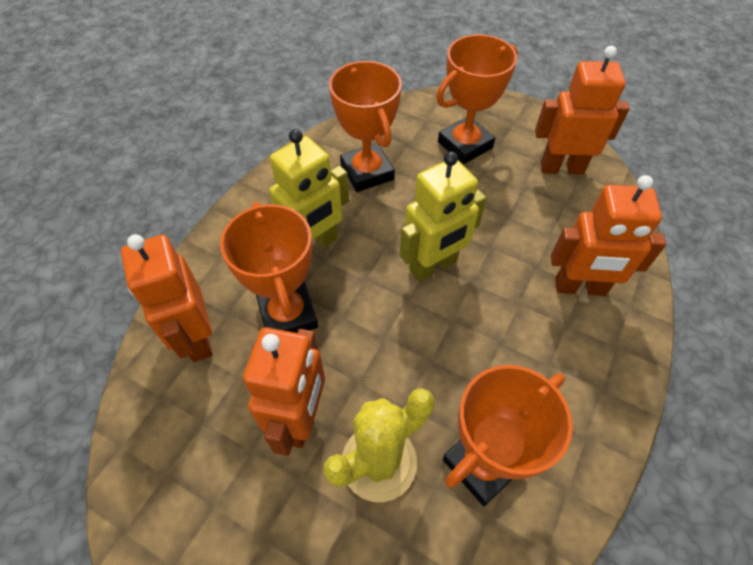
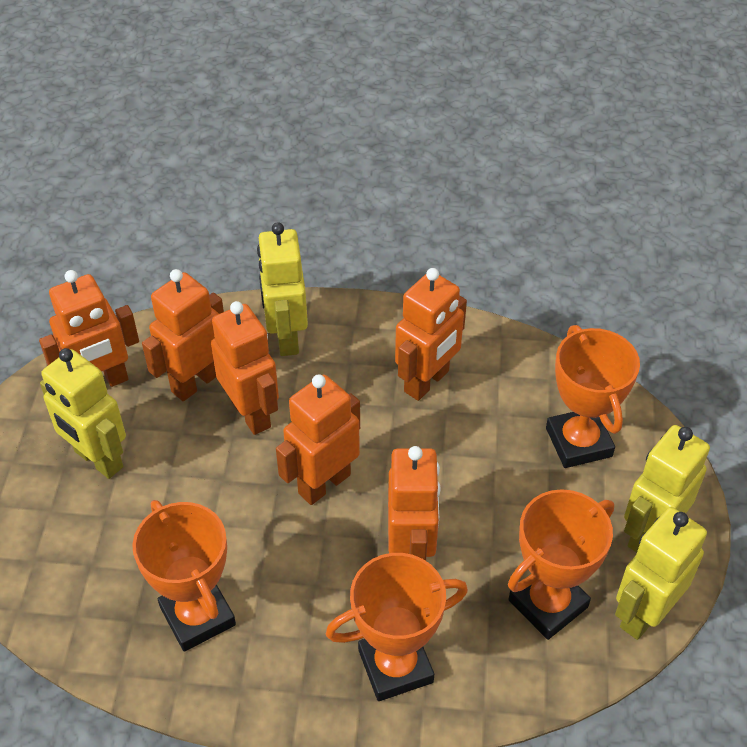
orange robot: 4 -> 6
yellow cactus: 1 -> 0
yellow robot: 2 -> 4

